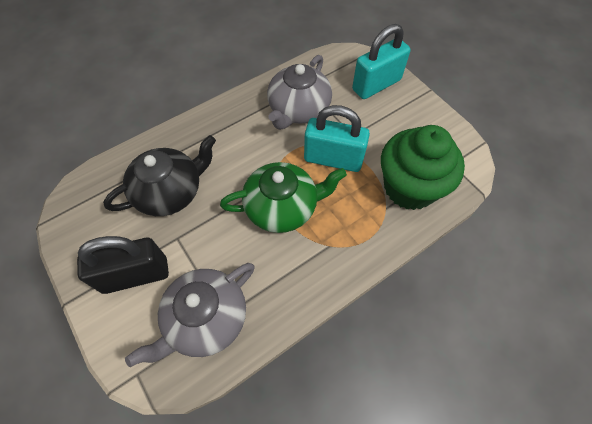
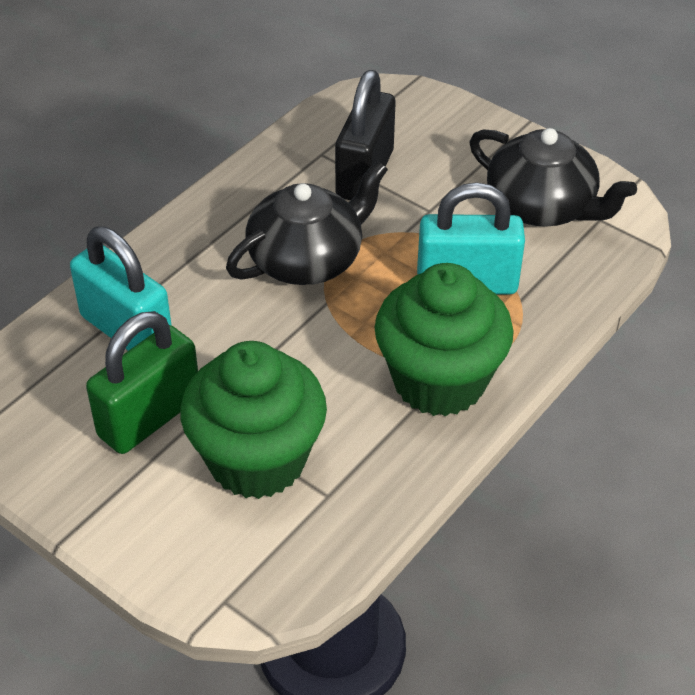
black teapot: 1 -> 2
green cupcake: 1 -> 2
green padlock: 0 -> 1
green teapot: 1 -> 0
grey teapot: 2 -> 0

